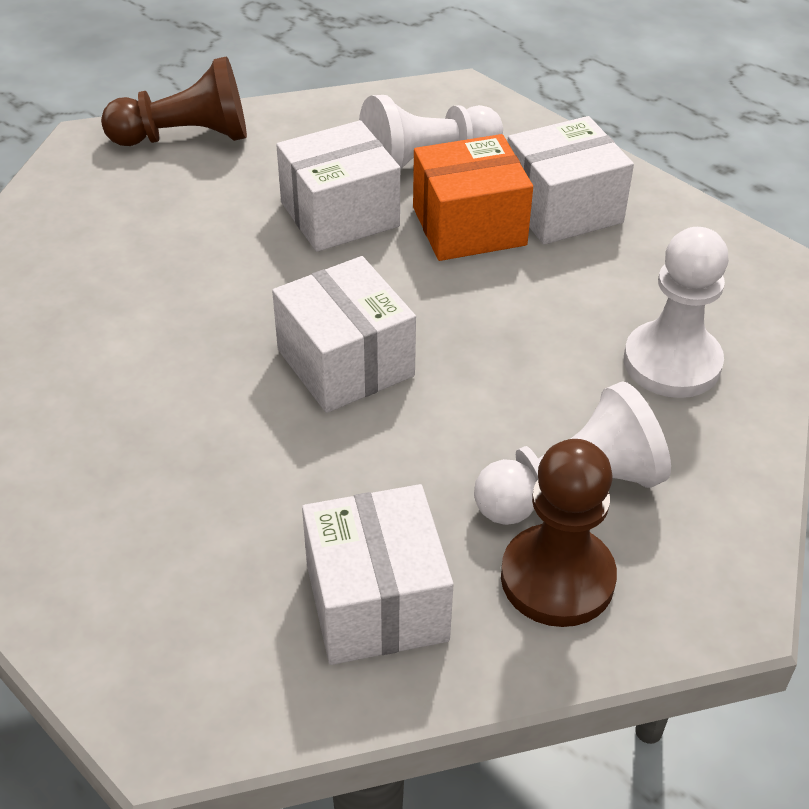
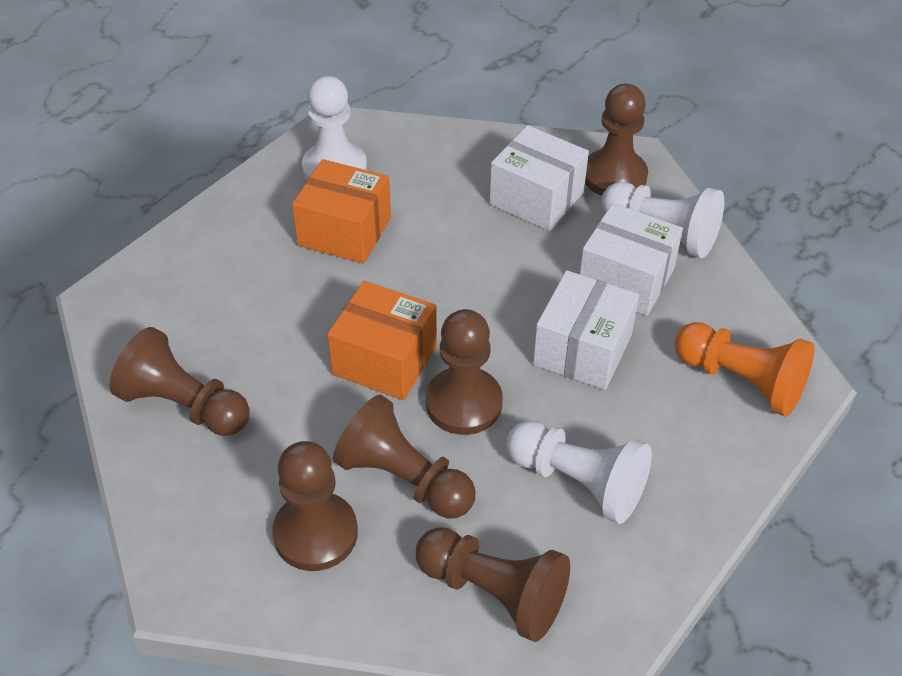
brown pawn: 2 -> 6
orange box: 1 -> 2
orange pawn: 0 -> 1
white box: 4 -> 3

